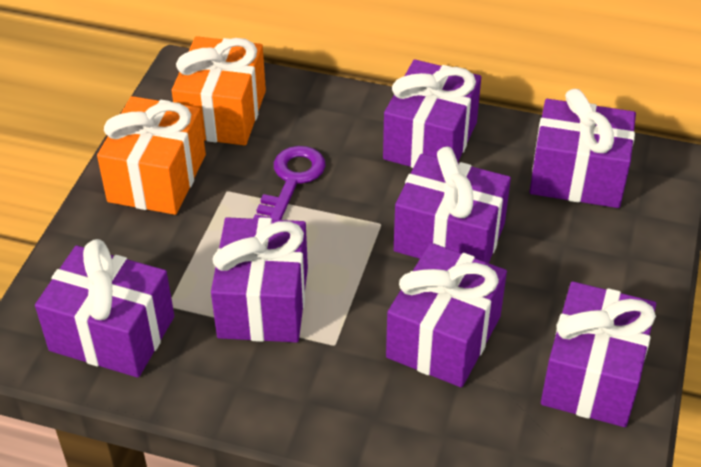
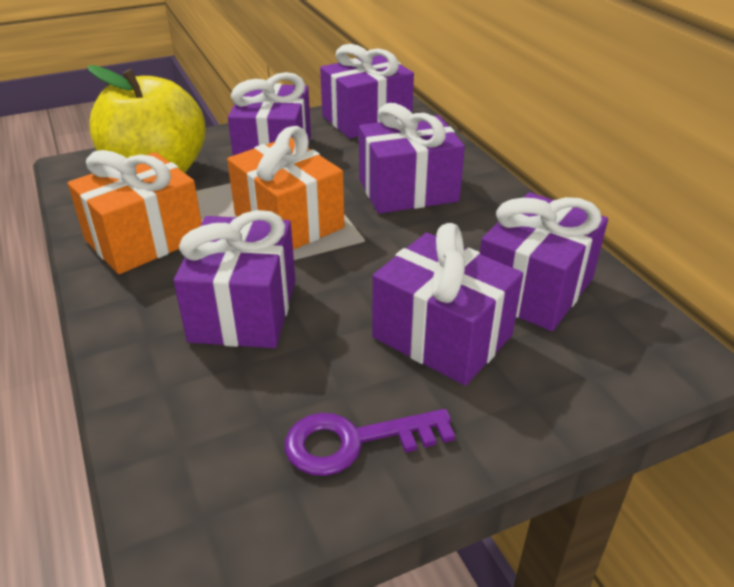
purple gift: 7 -> 6
yellow apple: 0 -> 1

